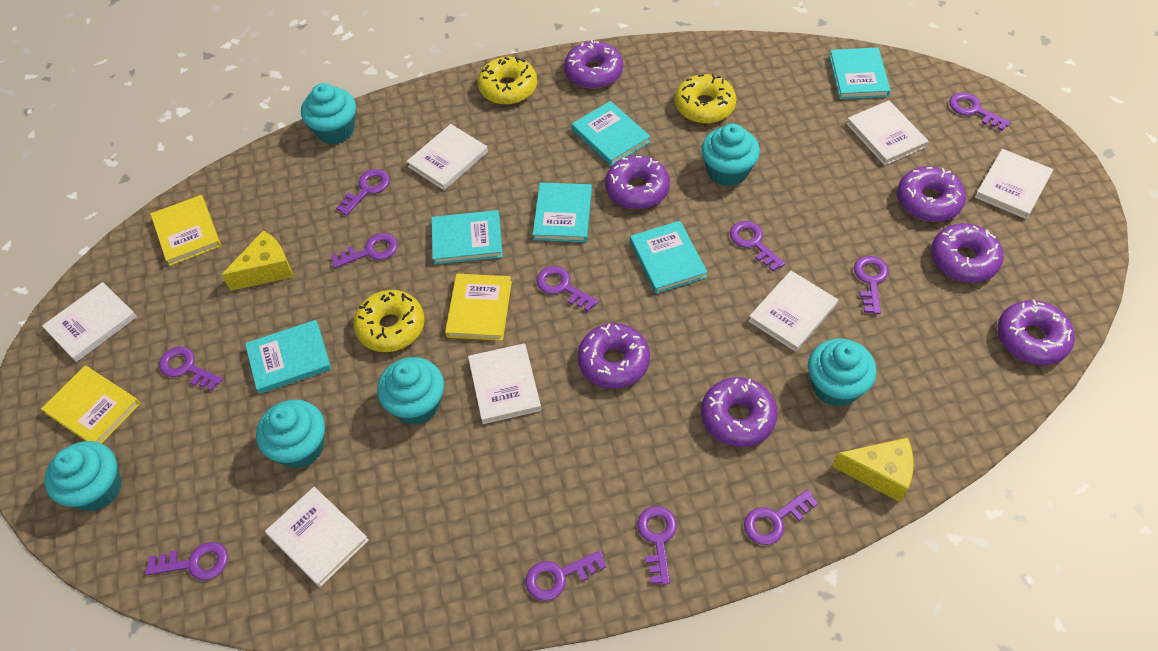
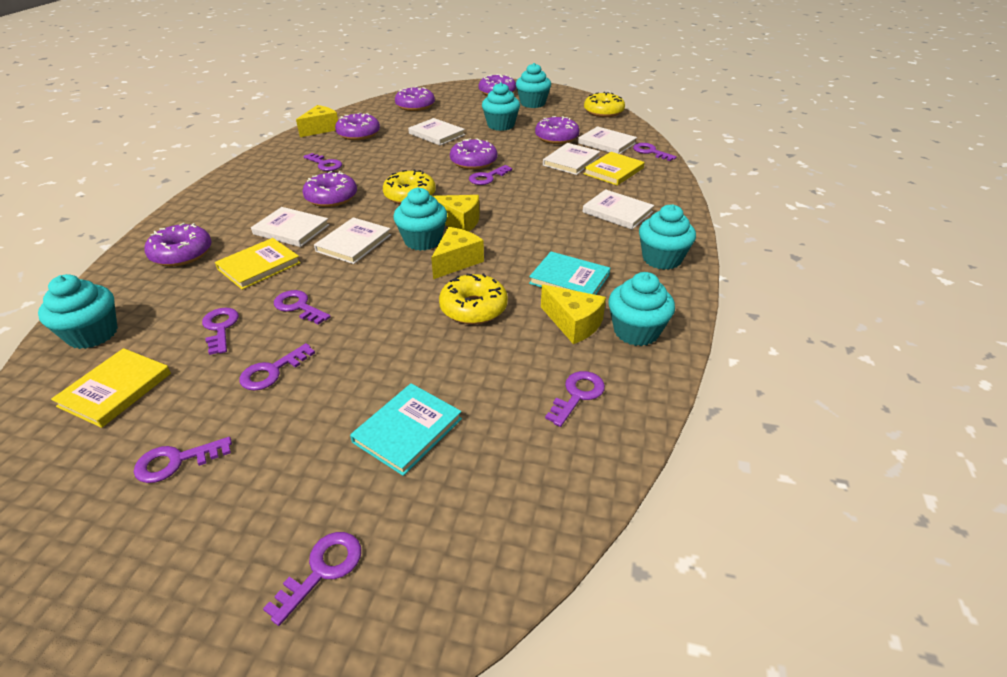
purple key: 11 -> 9
turquoise book: 6 -> 2
white book: 7 -> 6
yellow cheese: 2 -> 4

